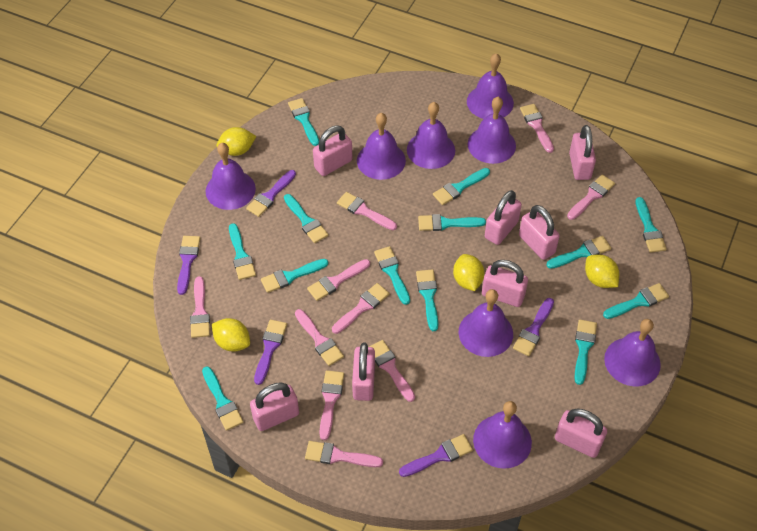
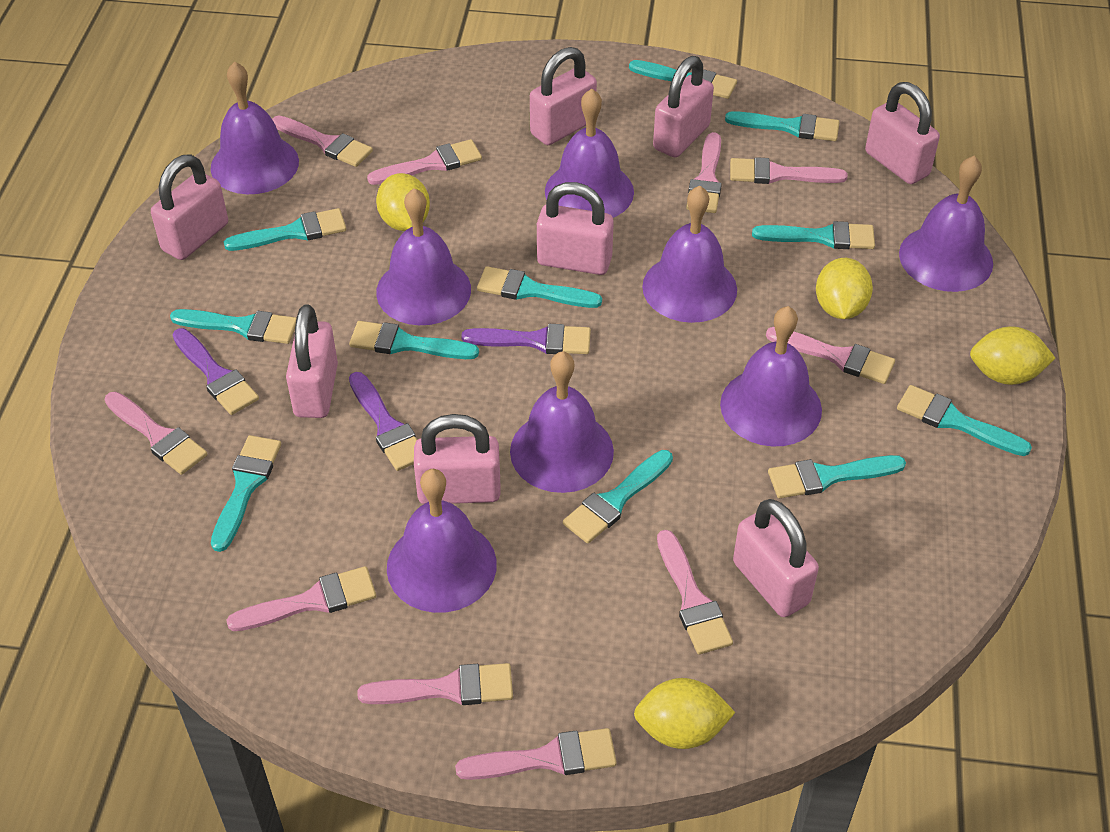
purple brush: 5 -> 3
turquoise brush: 13 -> 11

